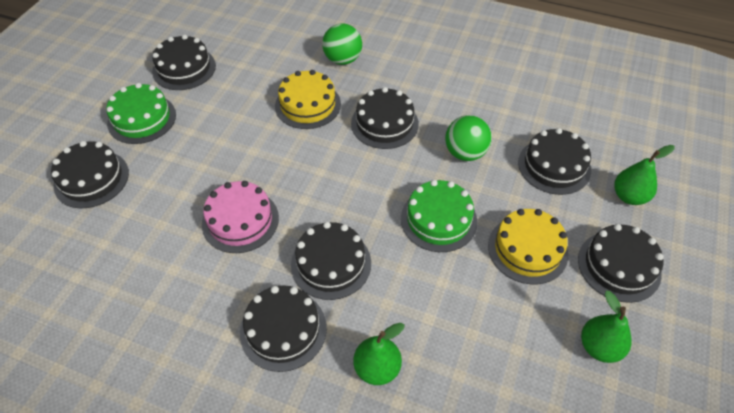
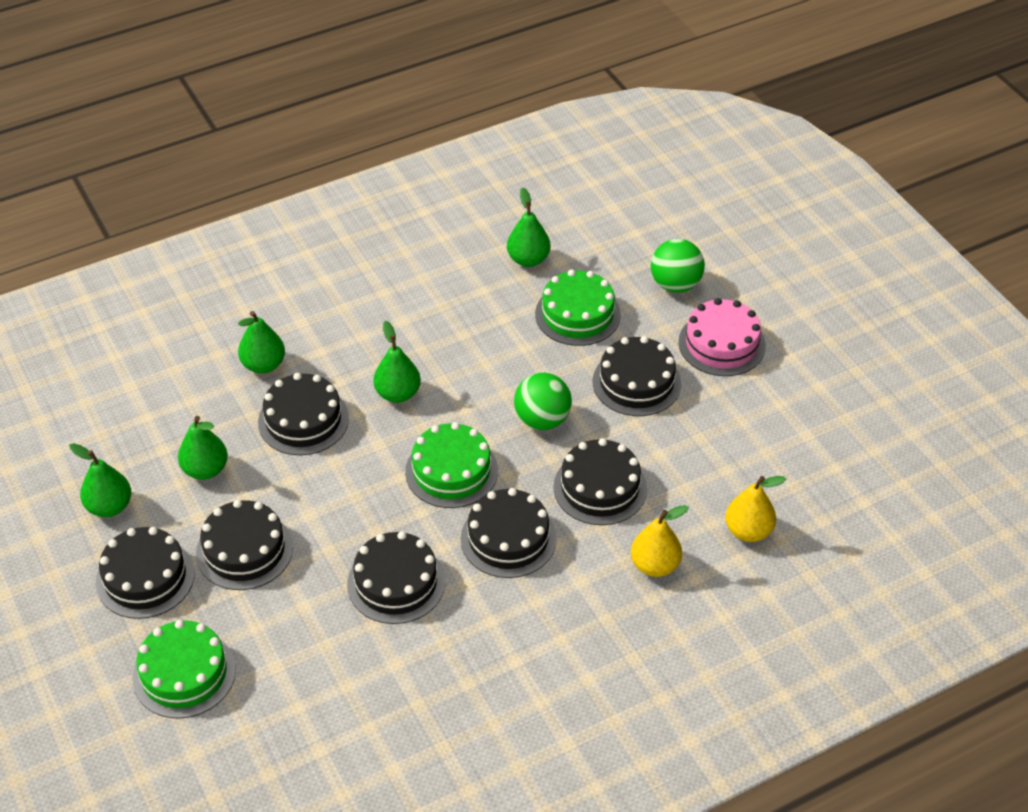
green cake: 2 -> 3
green pear: 3 -> 5
yellow cake: 2 -> 0
yellow pear: 0 -> 2

